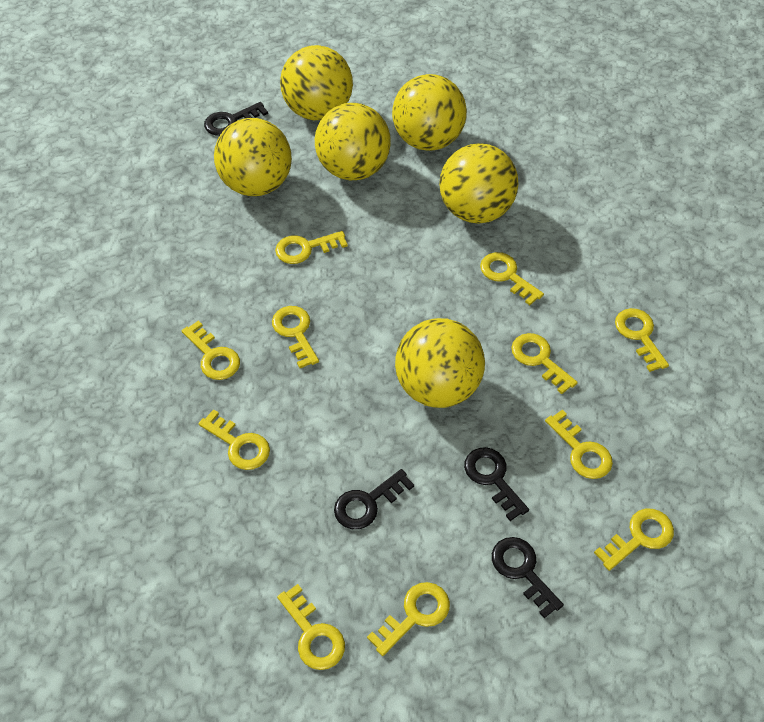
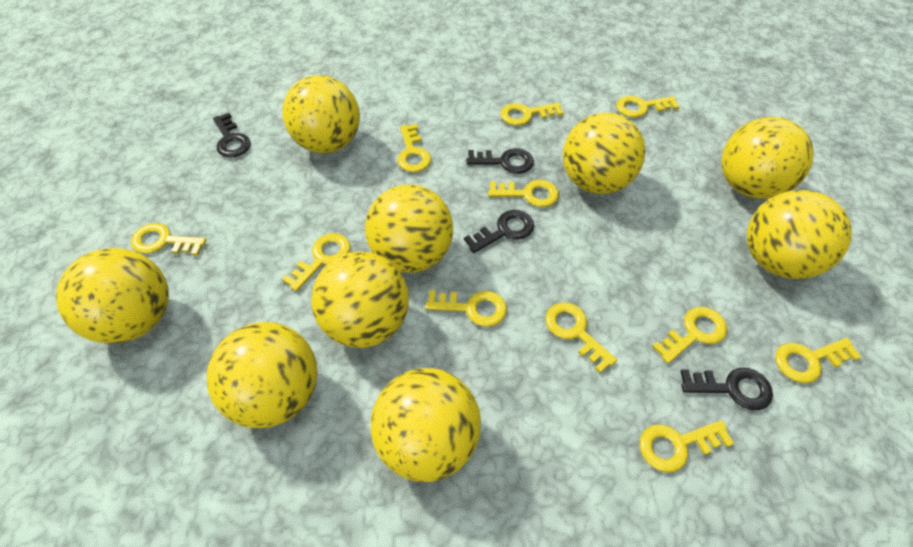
yellow ball: 6 -> 9

